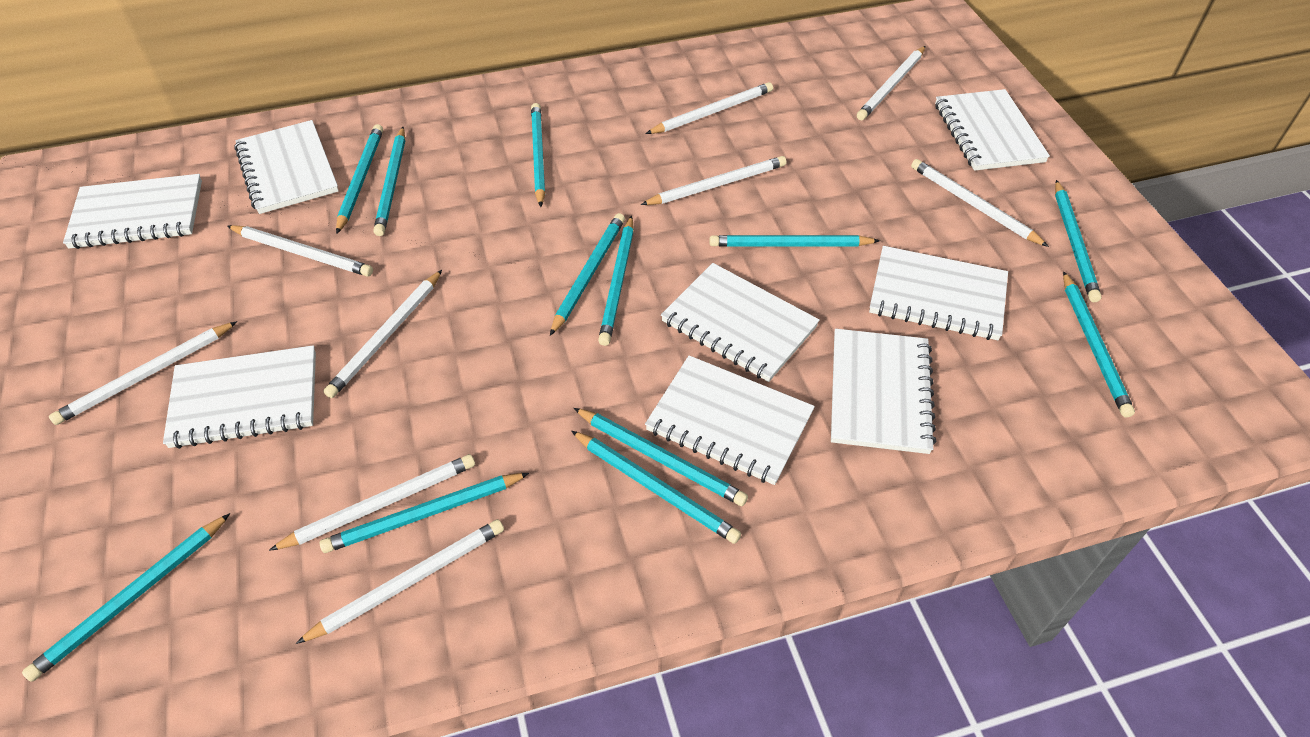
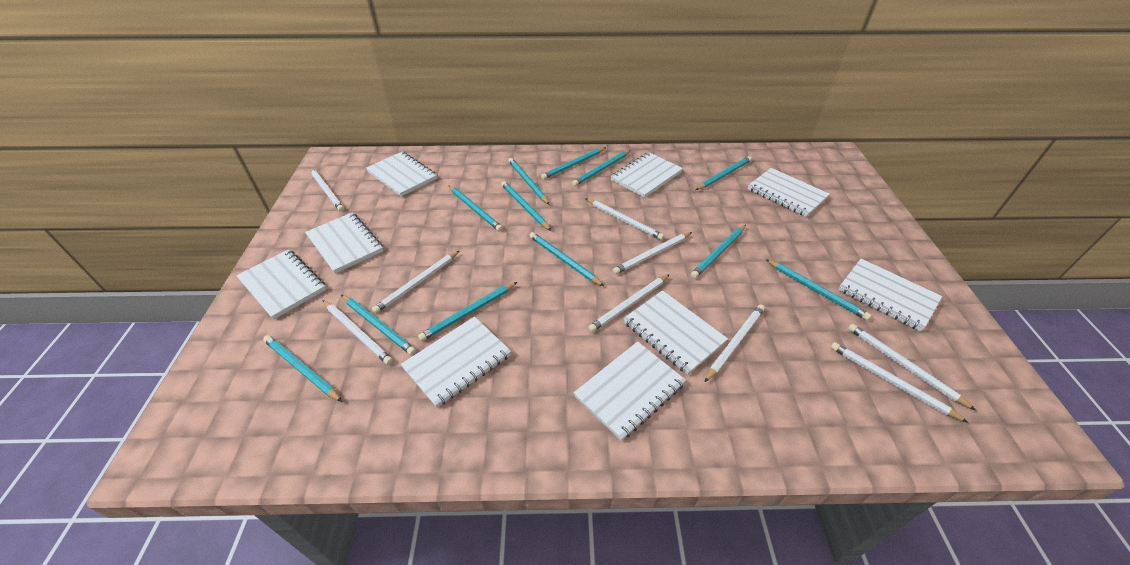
white notebook: 8 -> 9

